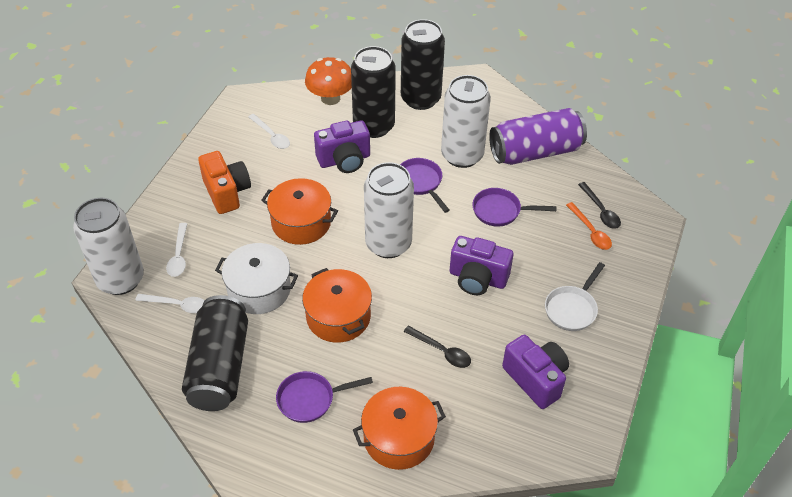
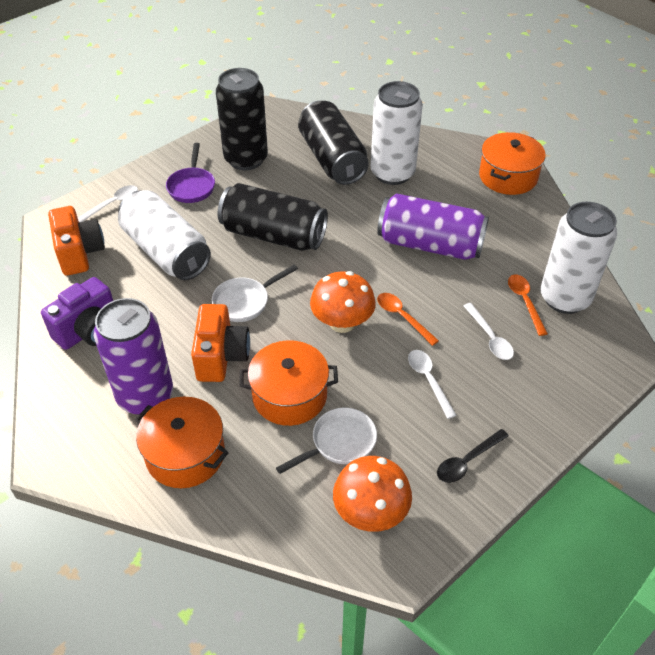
black spoon: 2 -> 1
orange camera: 1 -> 2
orange mushroom: 1 -> 2
orange spoon: 1 -> 2
purple camera: 3 -> 1
purple can: 1 -> 2
purple pan: 3 -> 1
white pan: 1 -> 2
white pot: 1 -> 0

